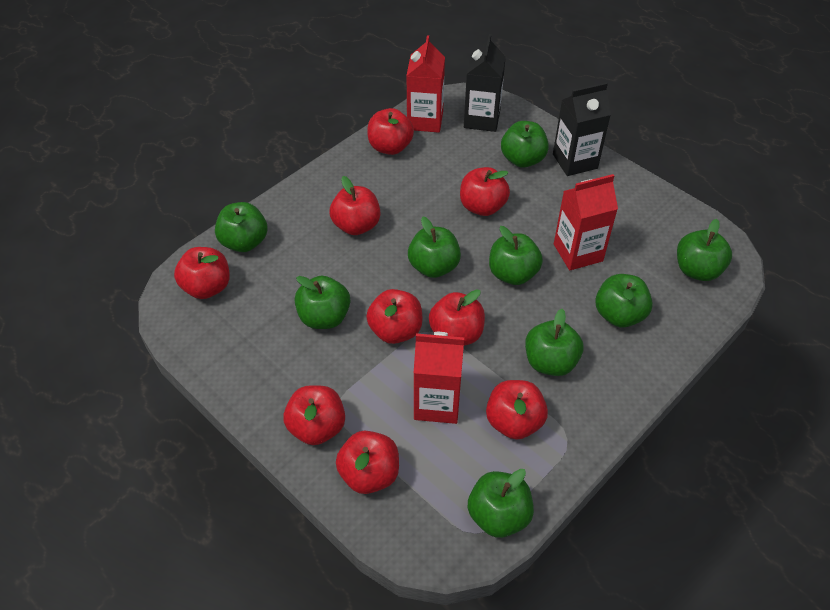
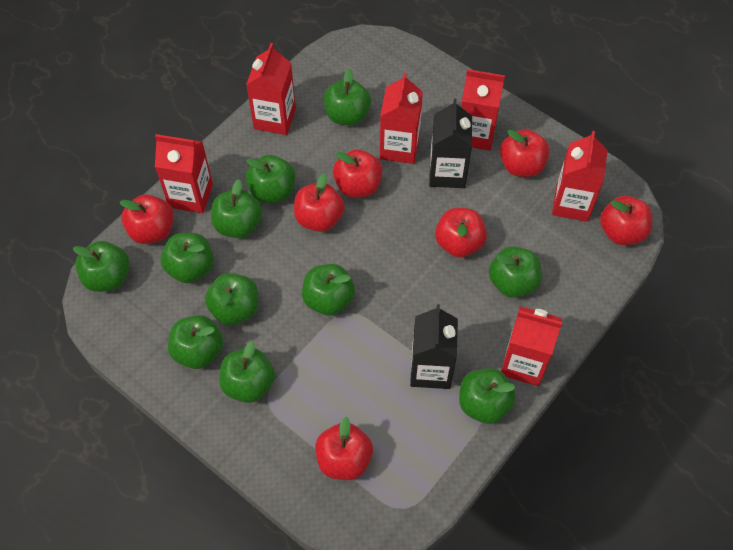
green apple: 9 -> 11
red apple: 9 -> 7
red carton: 3 -> 6

